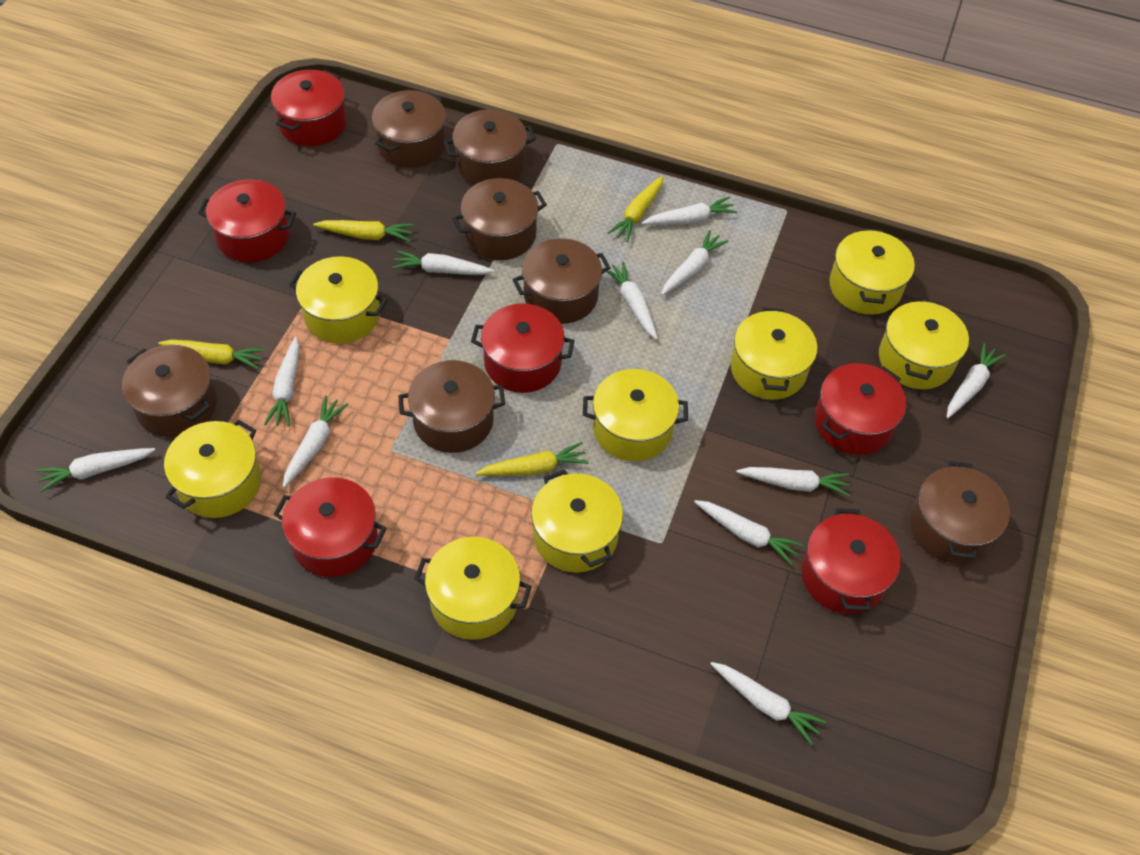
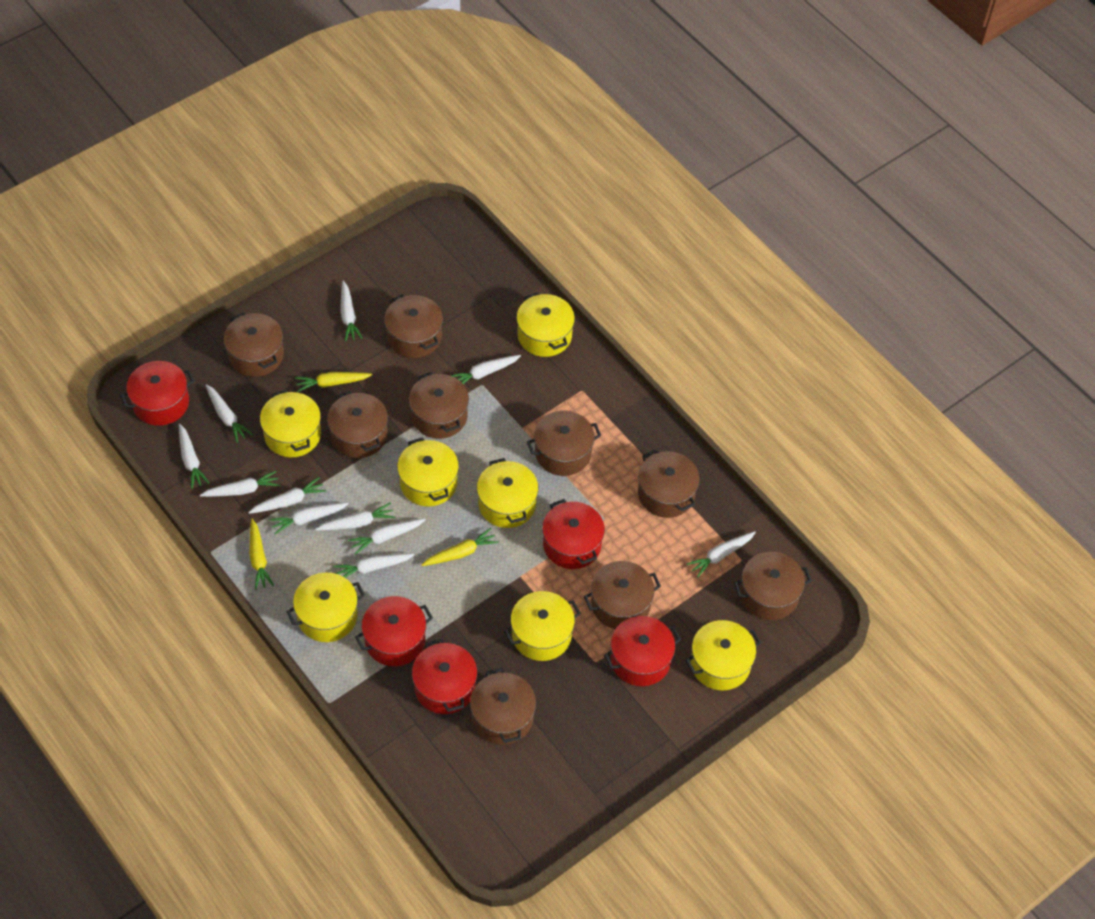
brown pot: 7 -> 9
red pot: 6 -> 5
yellow carrot: 4 -> 3
yellow pot: 8 -> 7

